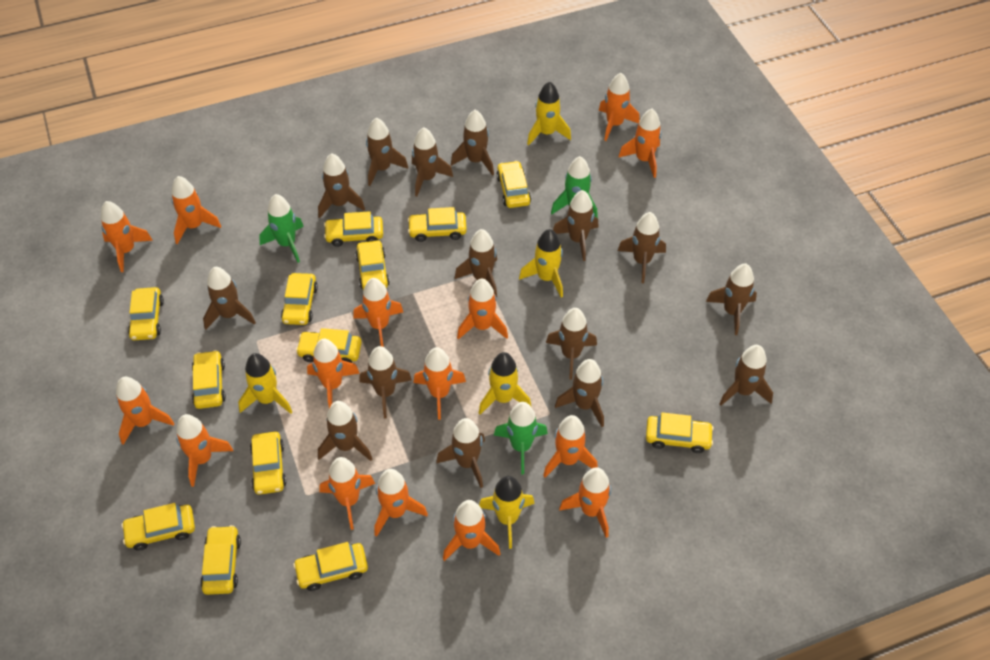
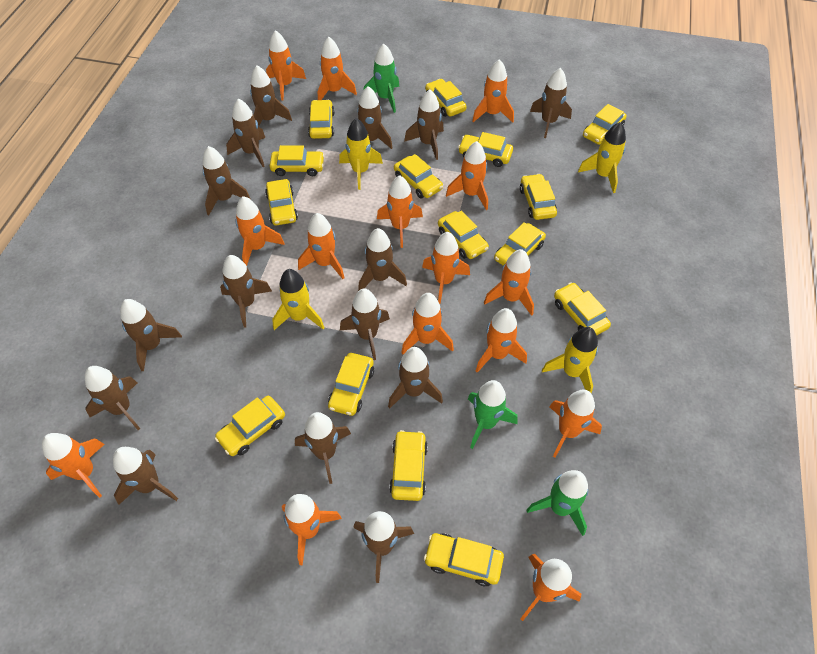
yellow car: 13 -> 15
yellow rocket: 5 -> 4

